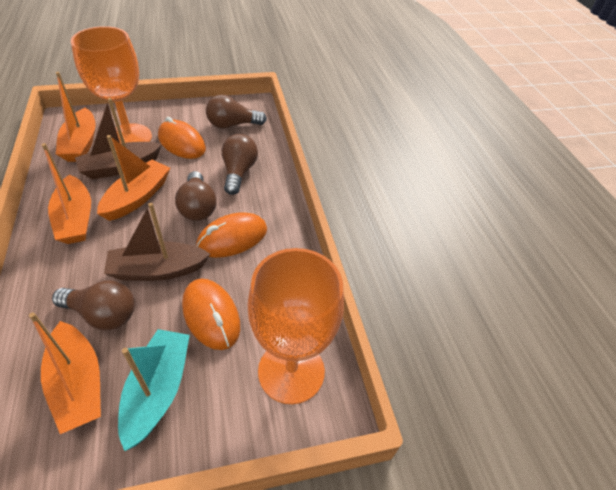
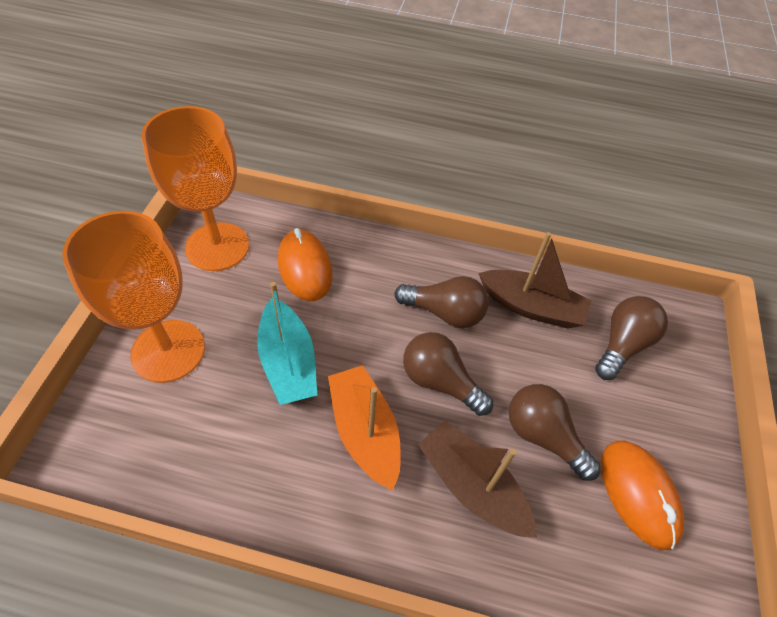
orange boat: 4 -> 1
orange mouse: 3 -> 2

